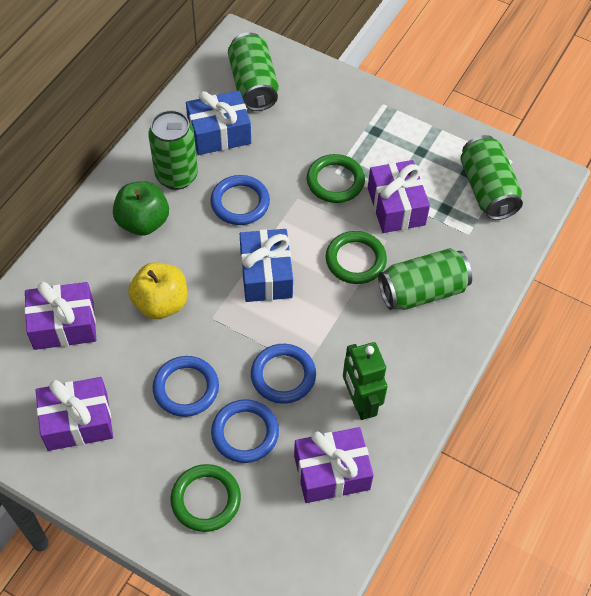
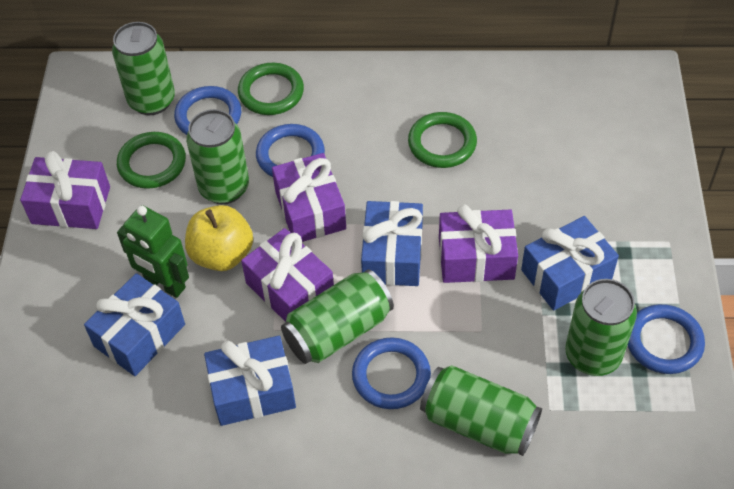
blue gift: 2 -> 4
green apple: 1 -> 0
green can: 4 -> 5

